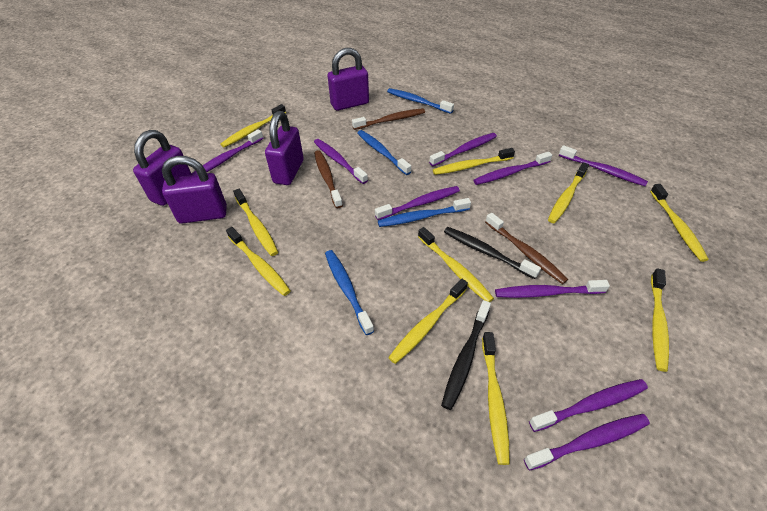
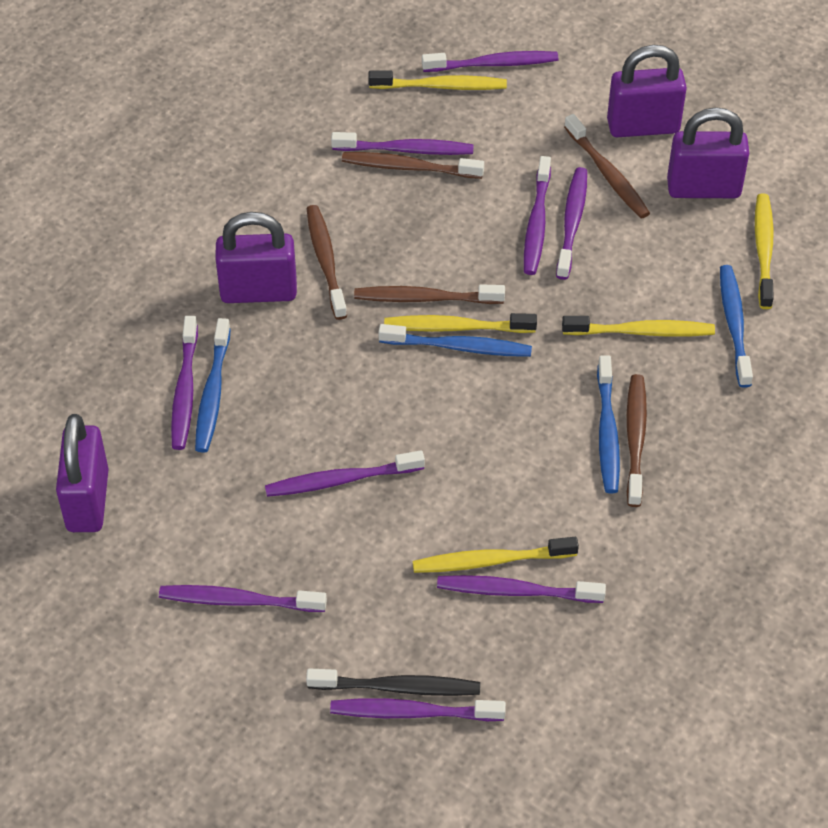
black toothbrush: 2 -> 1
brown toothbrush: 3 -> 5
yellow toothbrush: 10 -> 5

